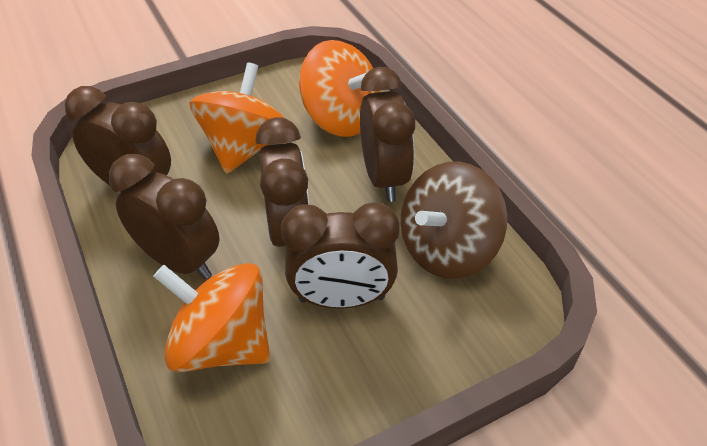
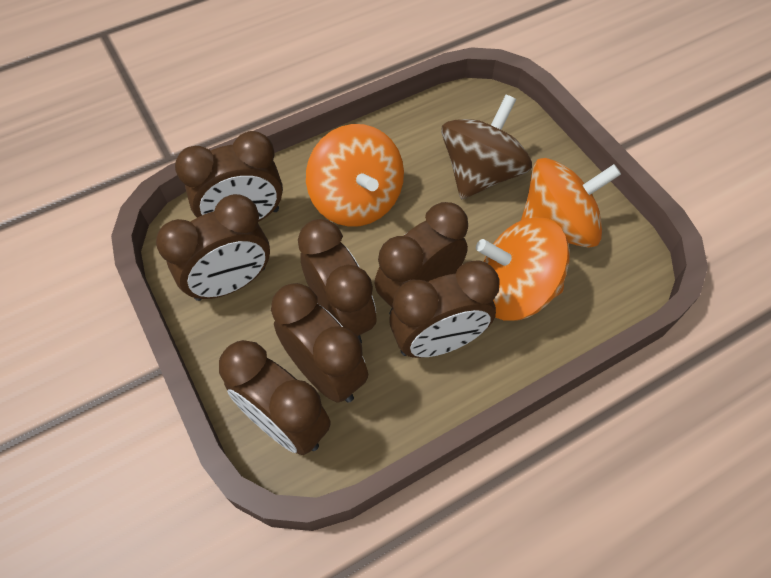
brown clock: 5 -> 7

